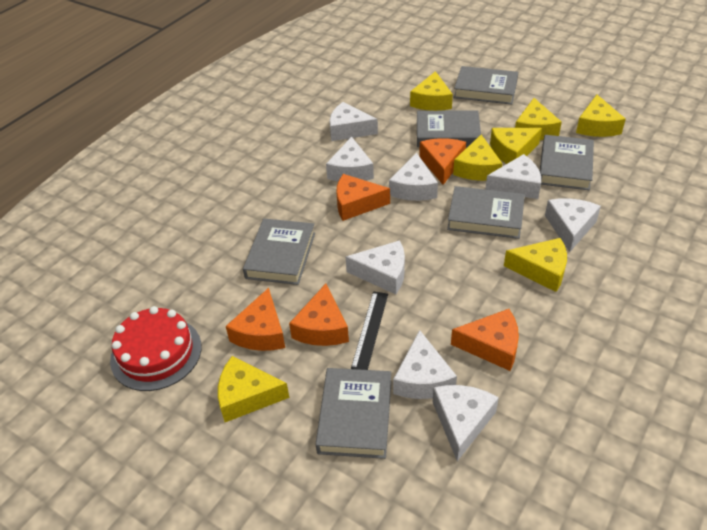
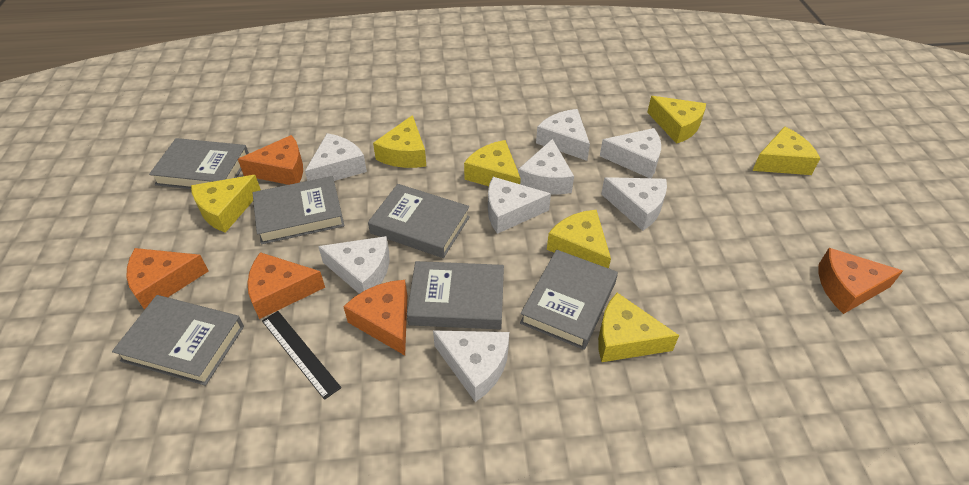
red cake: 1 -> 0

